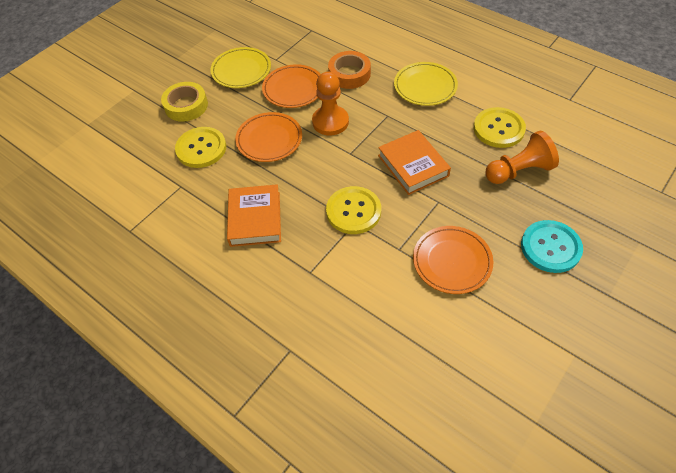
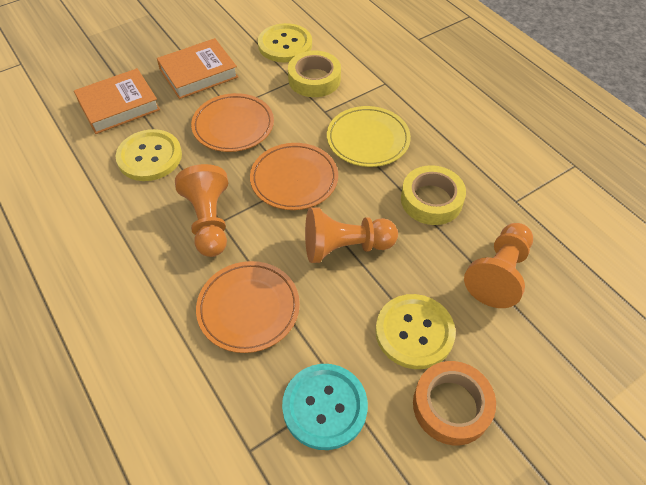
orange pawn: 2 -> 3
yellow plate: 2 -> 1
yellow tape: 1 -> 2

